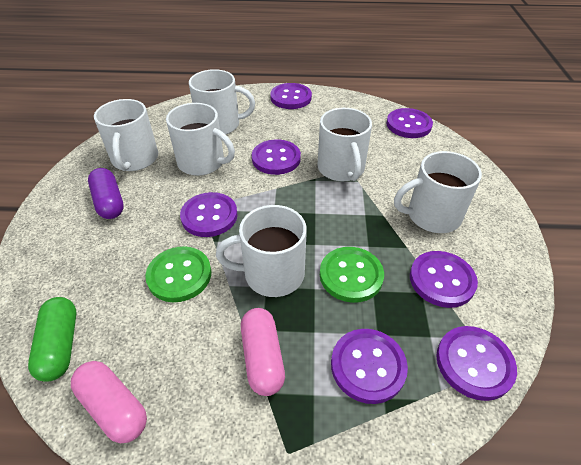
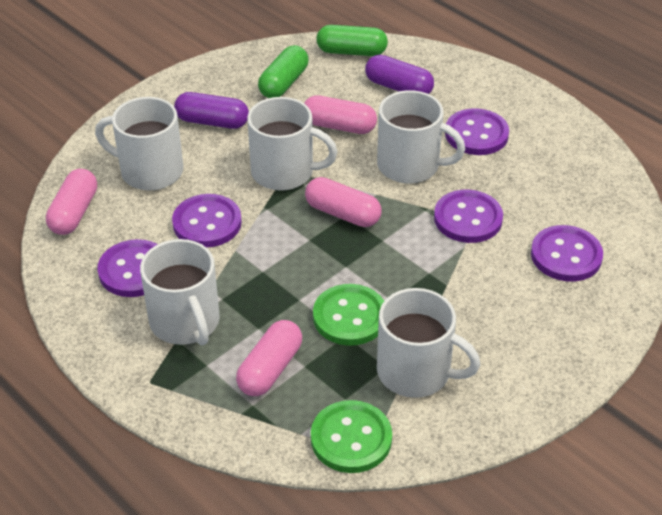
green capsule: 1 -> 2
pink capsule: 2 -> 4
purple button: 7 -> 5
purple capsule: 1 -> 2
white mug: 6 -> 5

